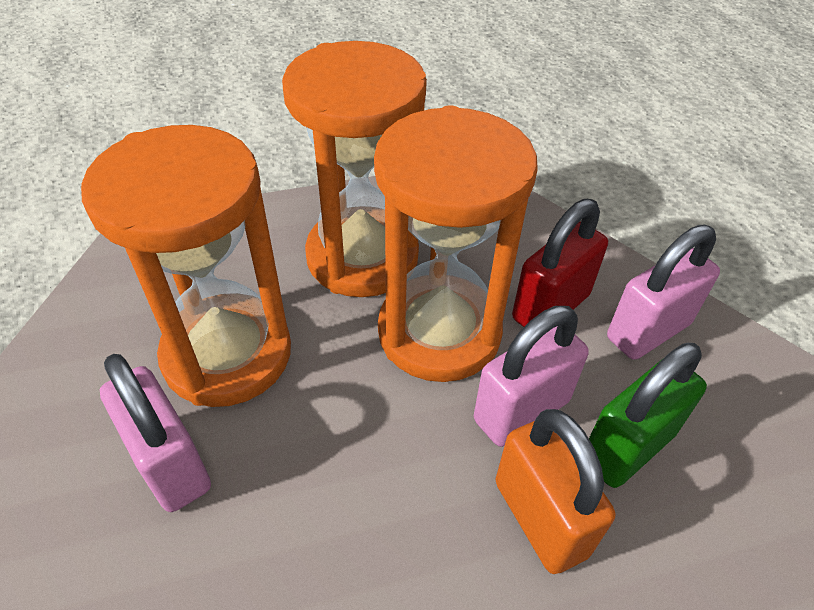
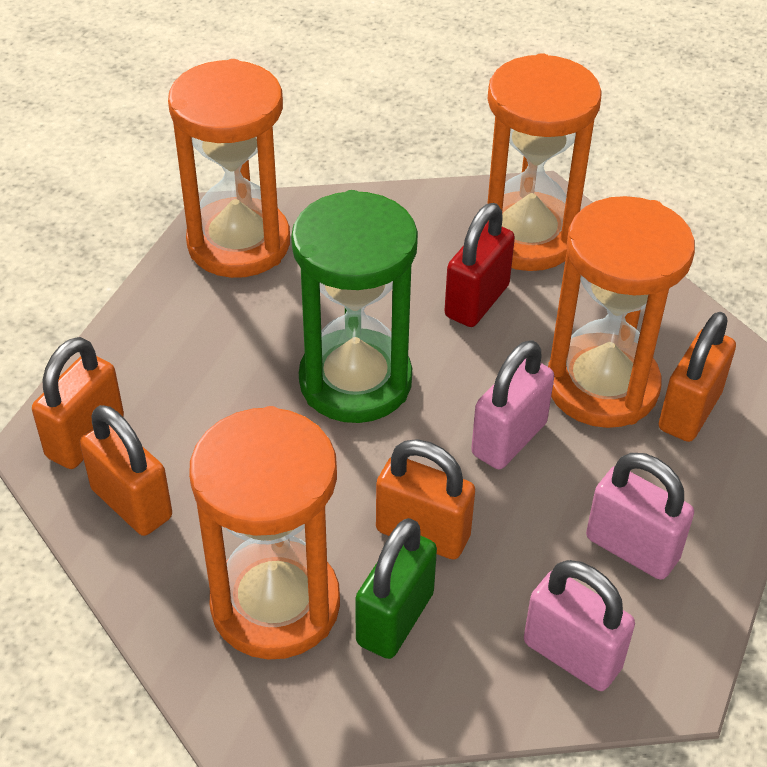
green hourglass: 0 -> 1
orange hourglass: 3 -> 4
orange padlock: 1 -> 4

